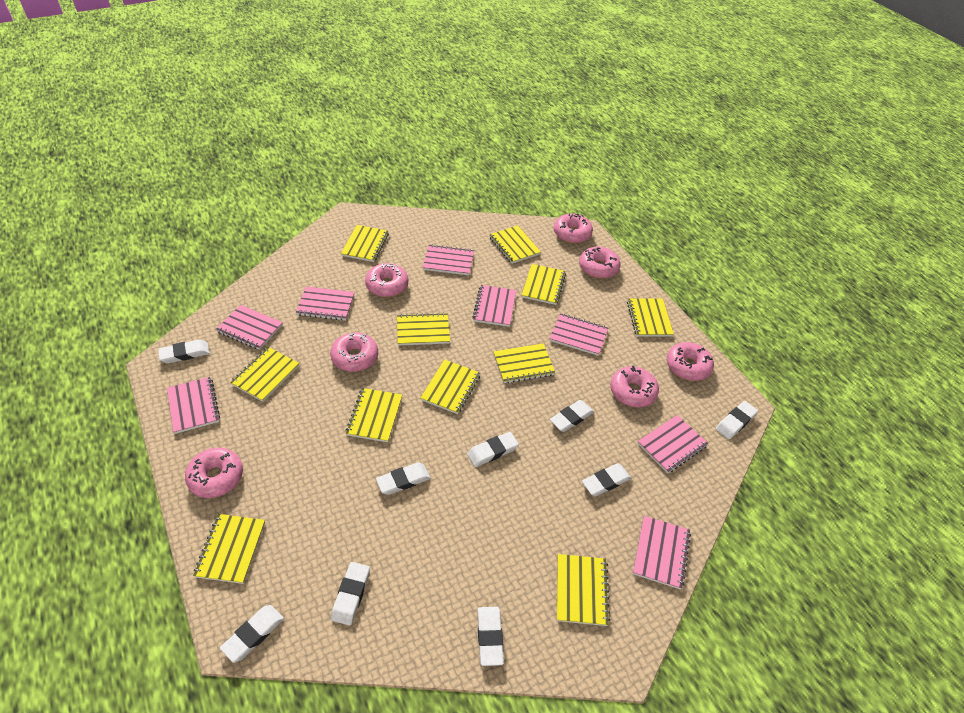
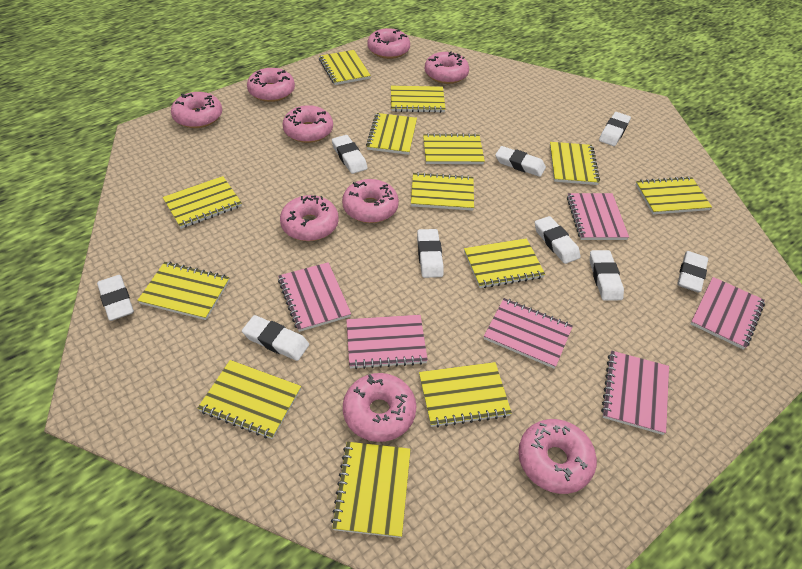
pink donut: 7 -> 9
pink notebook: 8 -> 6
yellow notebook: 11 -> 13

